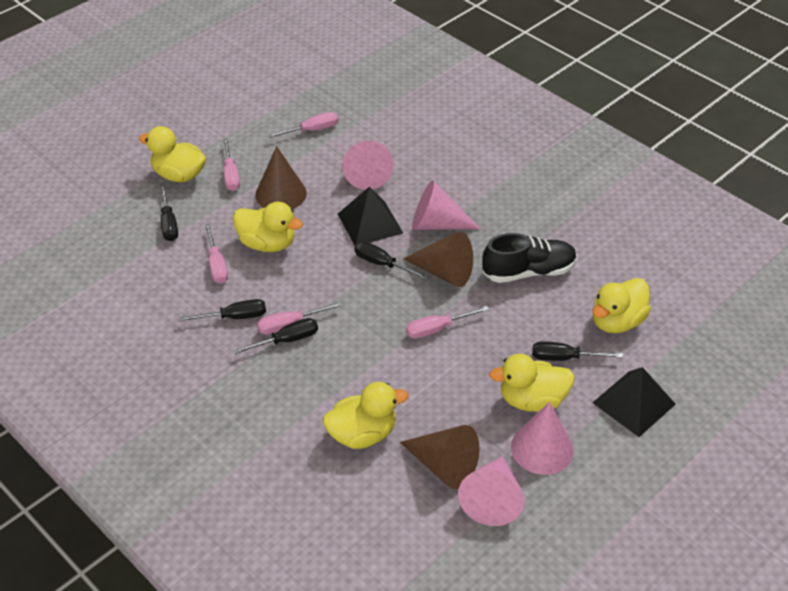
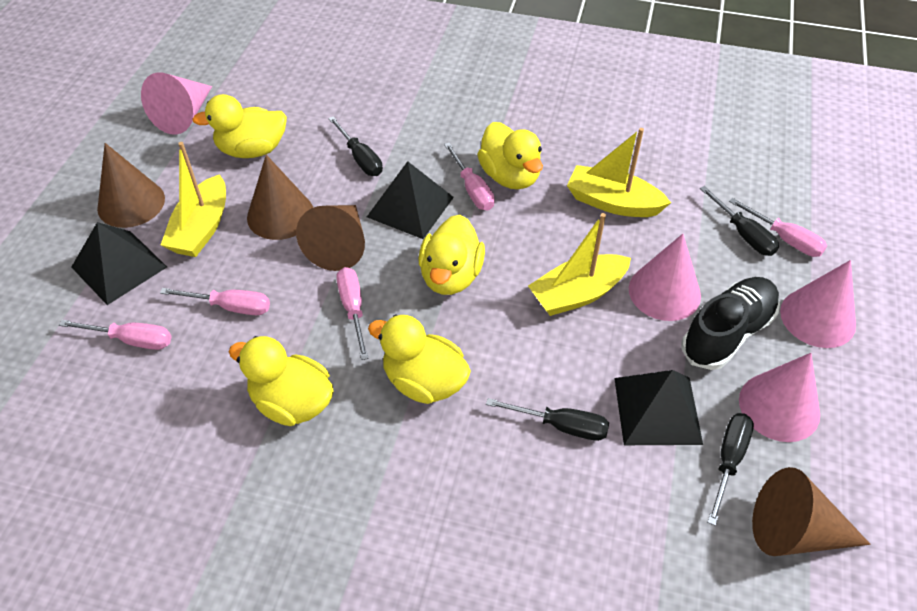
black pyramid: 2 -> 3
black screwdriver: 5 -> 4
brown cone: 3 -> 4
yellow boat: 0 -> 3

